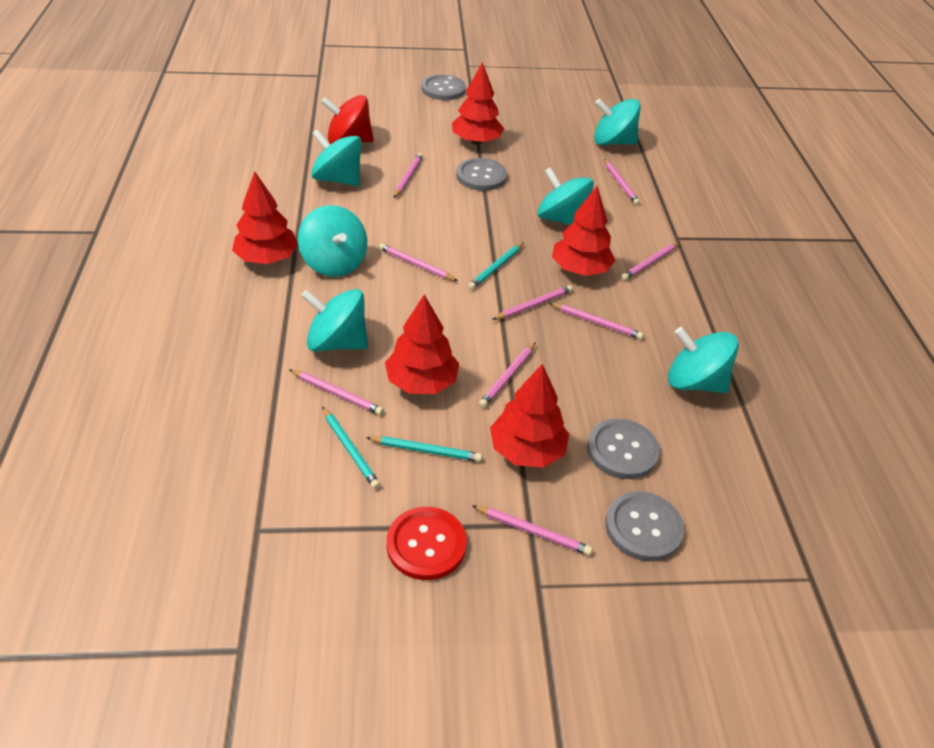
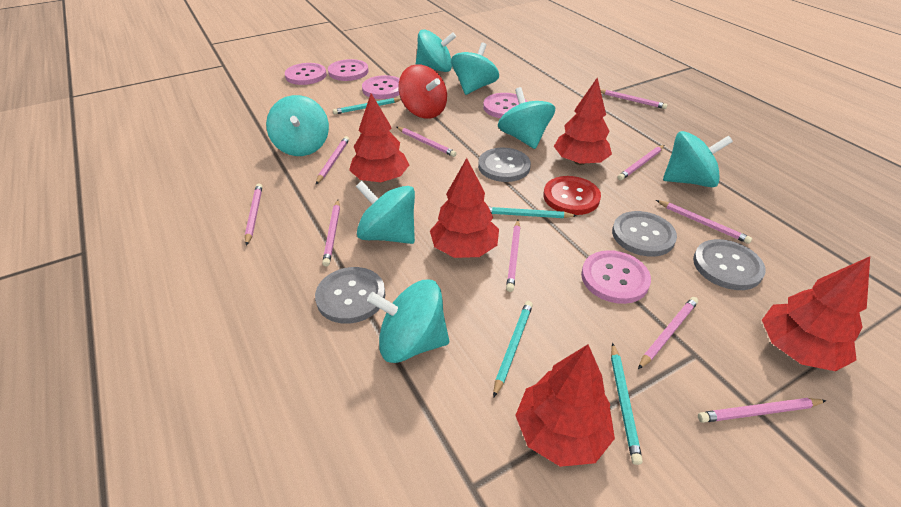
pink button: 0 -> 5
pink pencil: 9 -> 10
turquoise pencil: 3 -> 4
turquoise spinning top: 6 -> 7

